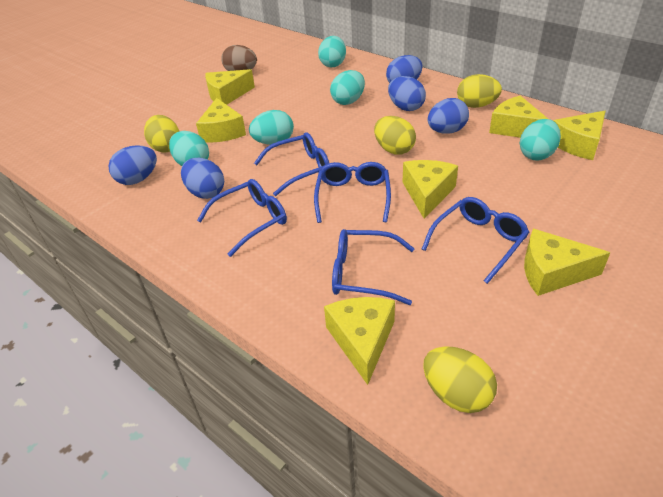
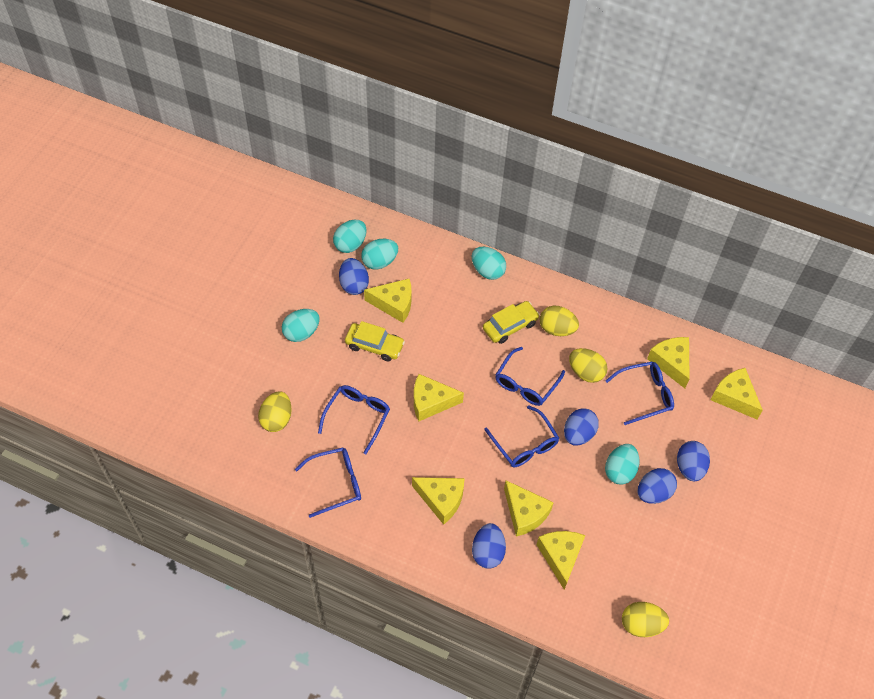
brown egg: 1 -> 0
yellow car: 0 -> 2

